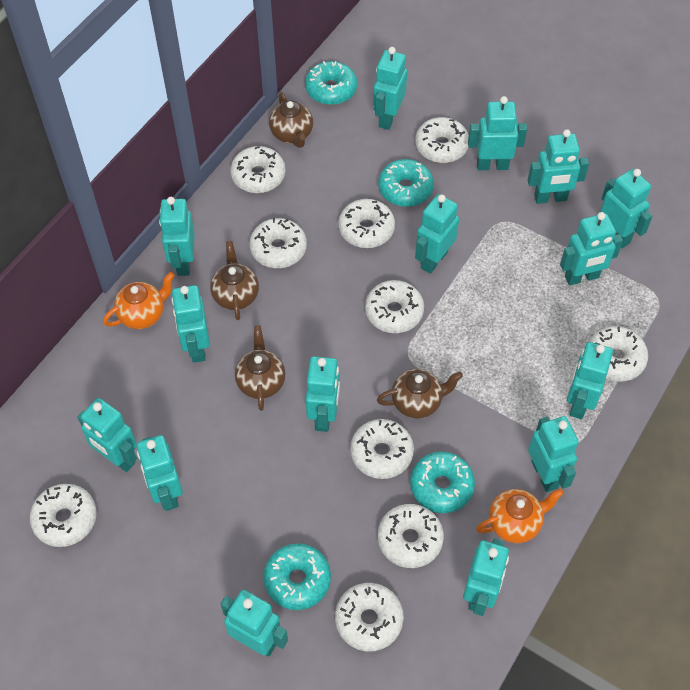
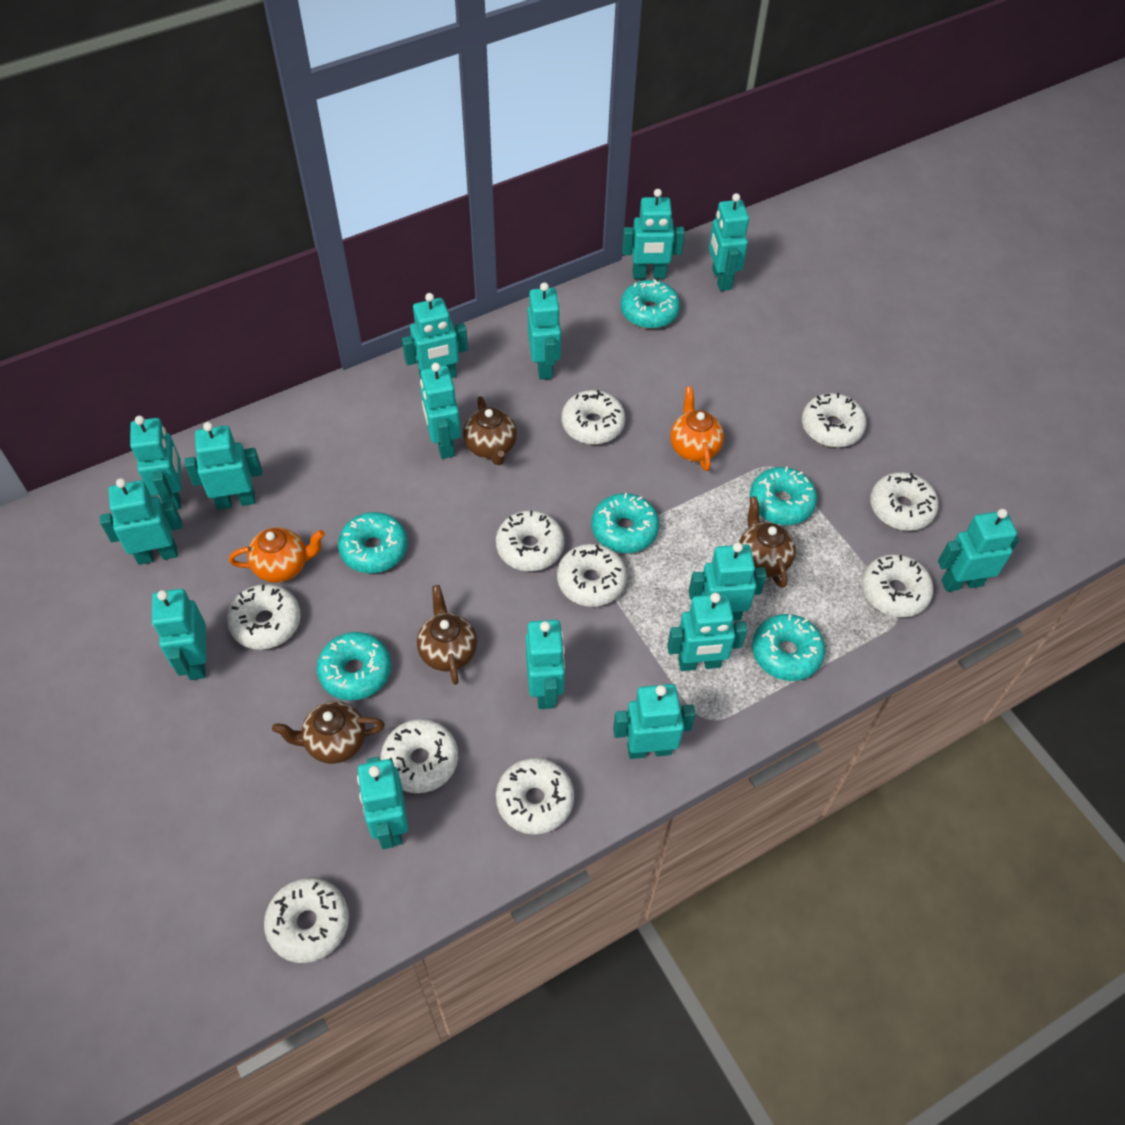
turquoise donut: 4 -> 6

